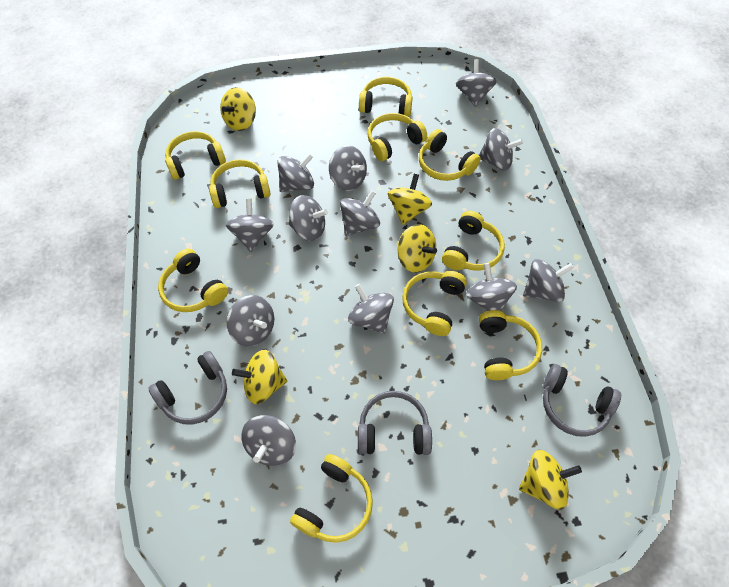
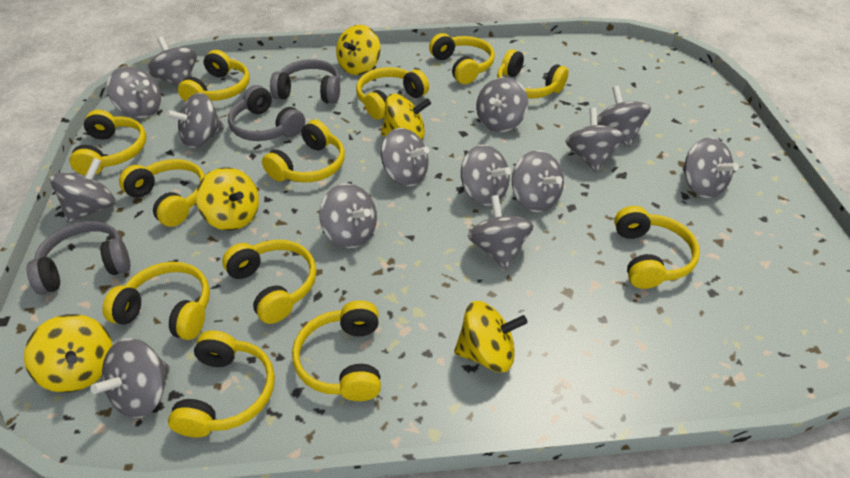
grey spinning top: 12 -> 14
yellow headphones: 10 -> 12

